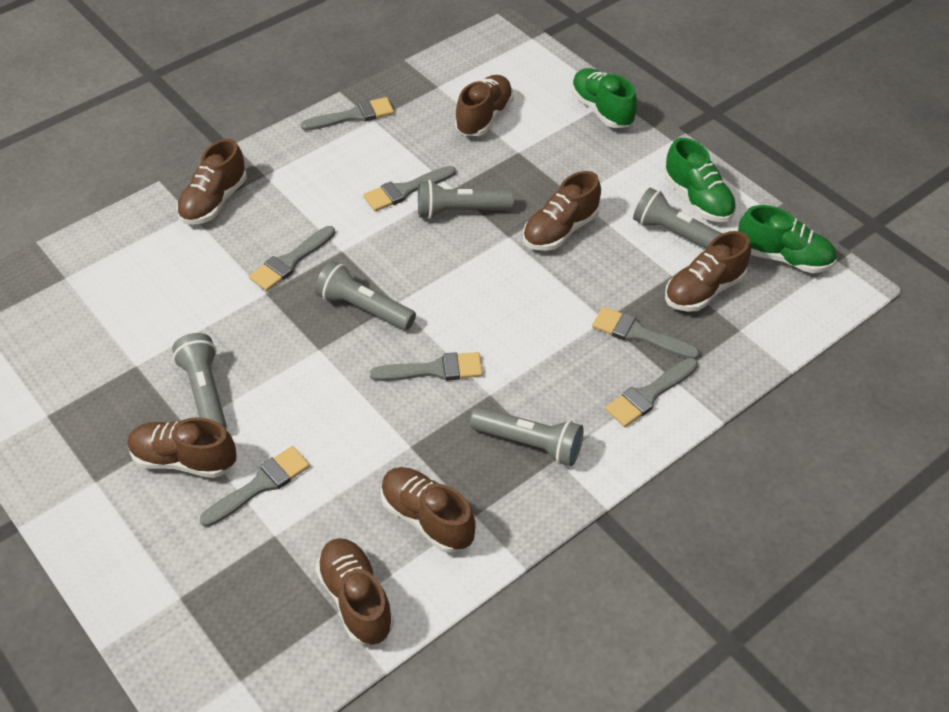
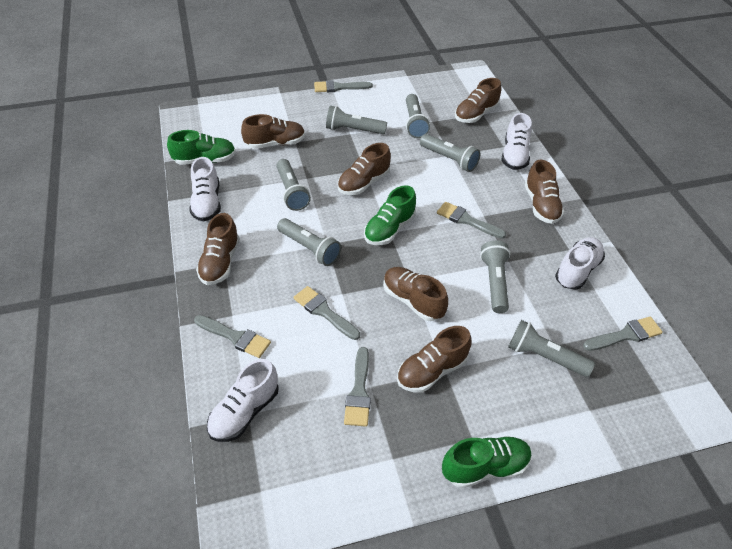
grey brush: 7 -> 6
grey flashlight: 5 -> 7
white shoe: 0 -> 4

